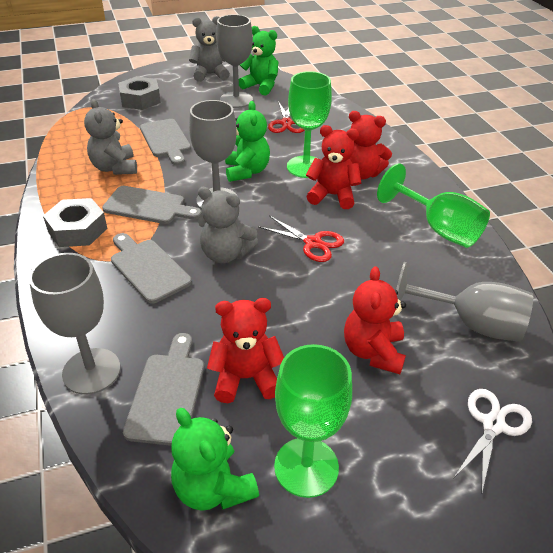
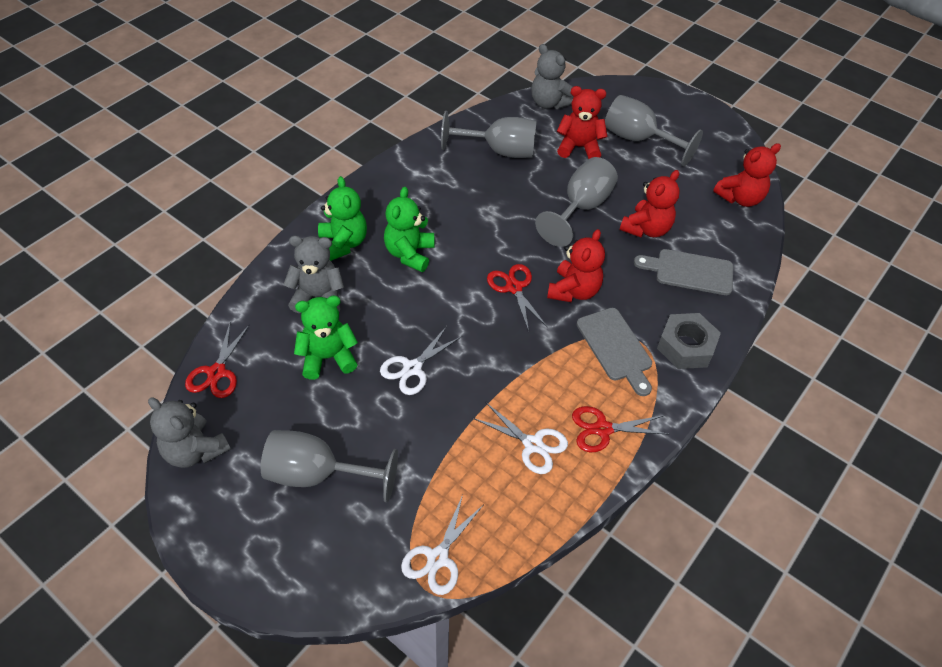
green goblet: 3 -> 0
grey cutting board: 4 -> 2
grey nut: 2 -> 1
red scissors: 2 -> 3
white scissors: 1 -> 3

